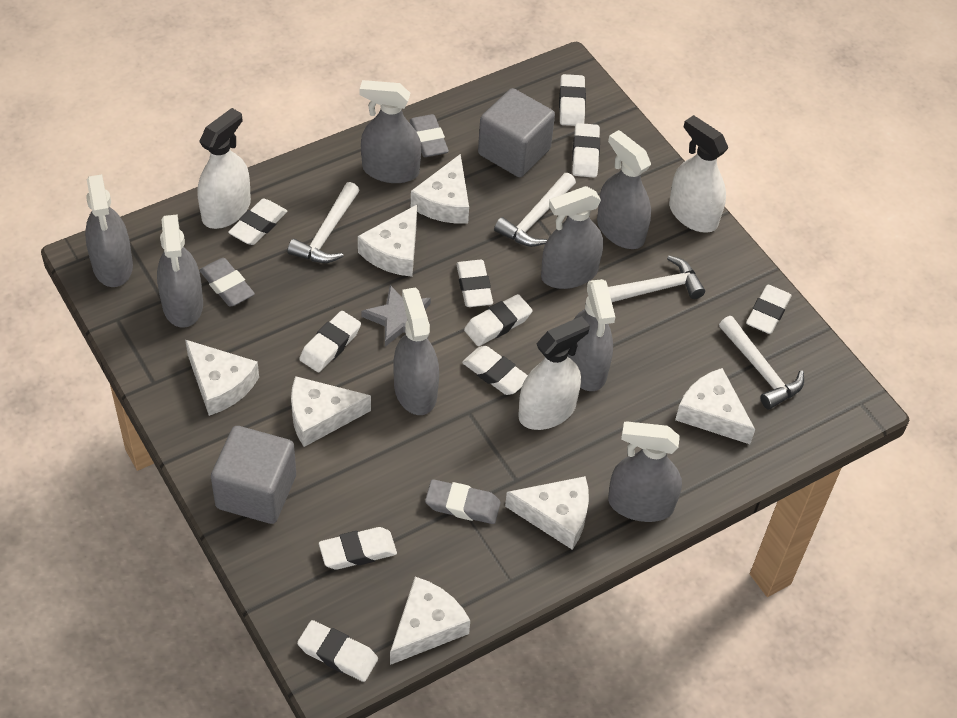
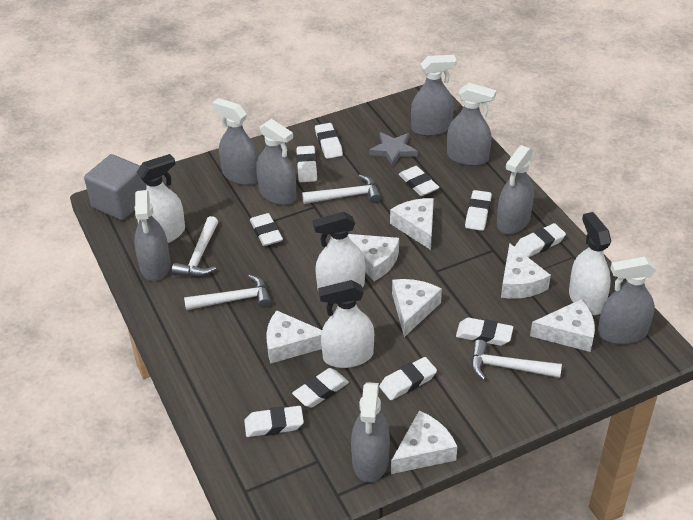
grey cube: 2 -> 1
grey eraser: 3 -> 0
white spray bottle: 3 -> 4

